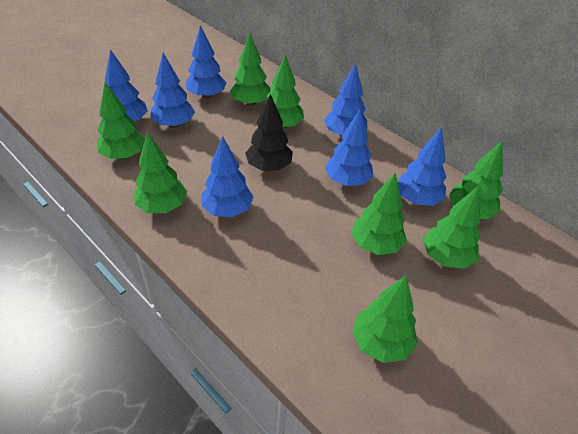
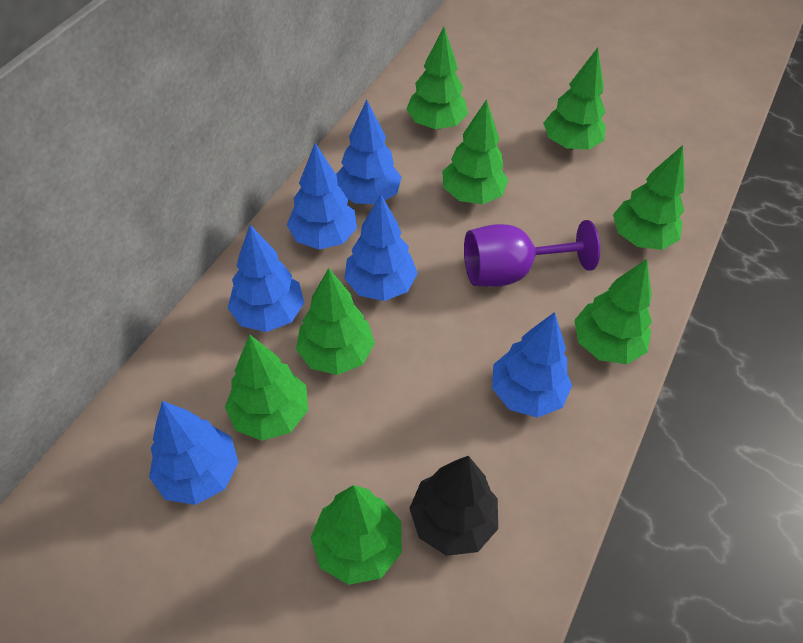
blue tree: 7 -> 6
purple goblet: 0 -> 1

